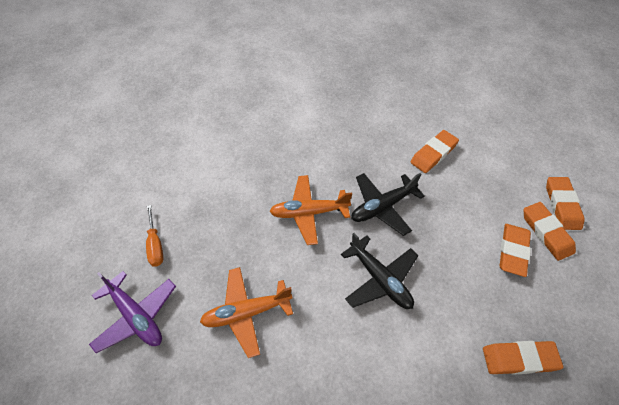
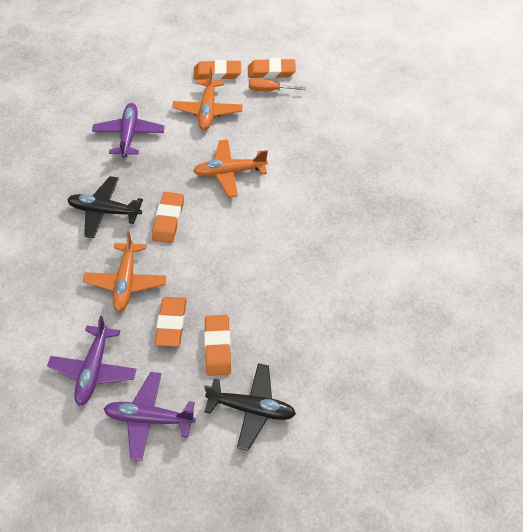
orange plane: 2 -> 3
purple plane: 1 -> 3

